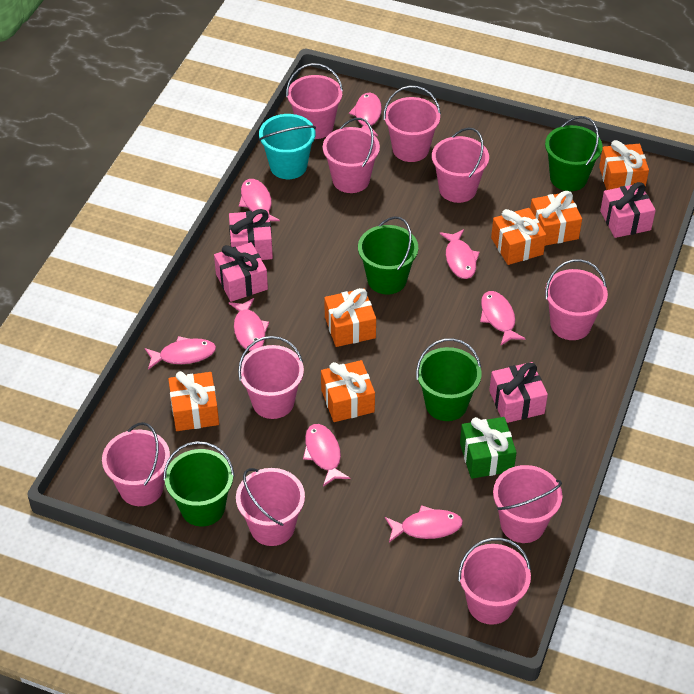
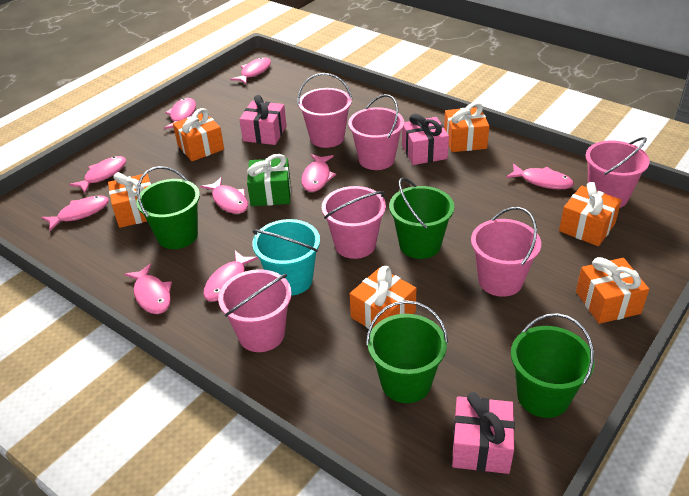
pink bucket: 10 -> 6
pink fish: 8 -> 9
pink gift: 4 -> 3

